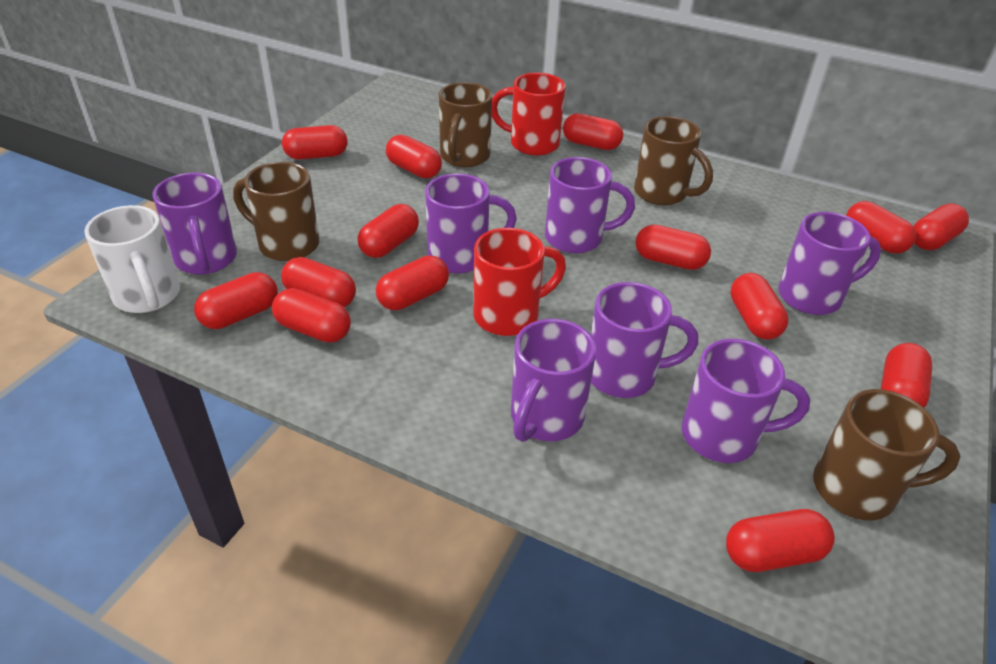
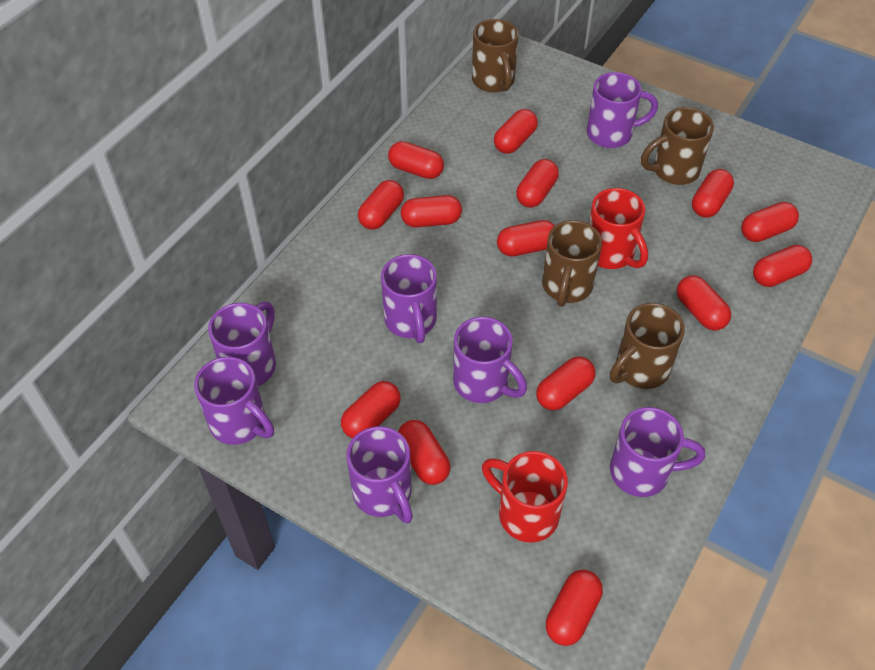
white mug: 1 -> 0

